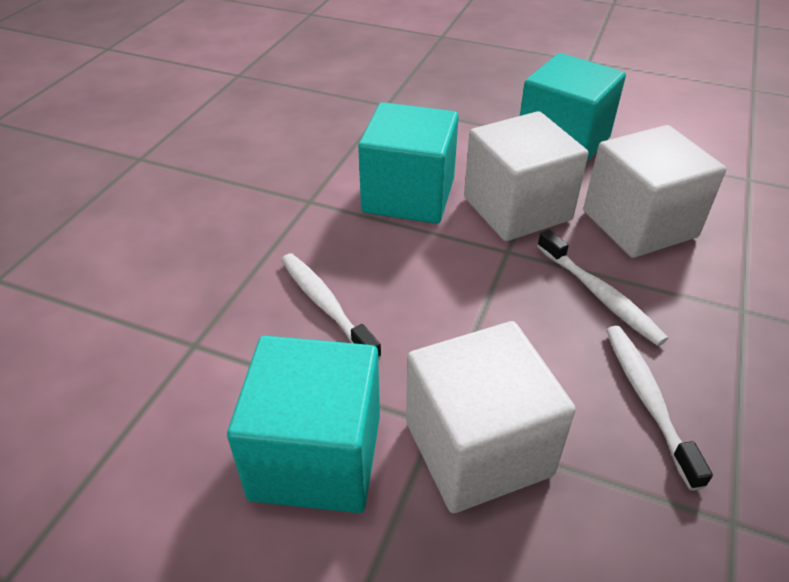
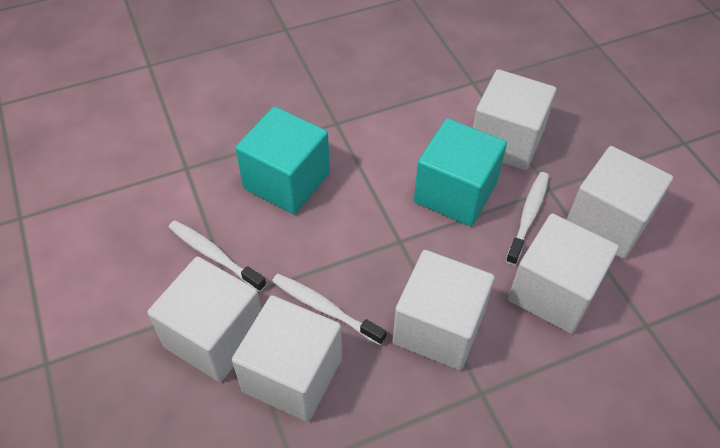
turquoise cube: 3 -> 2
white cube: 3 -> 6

